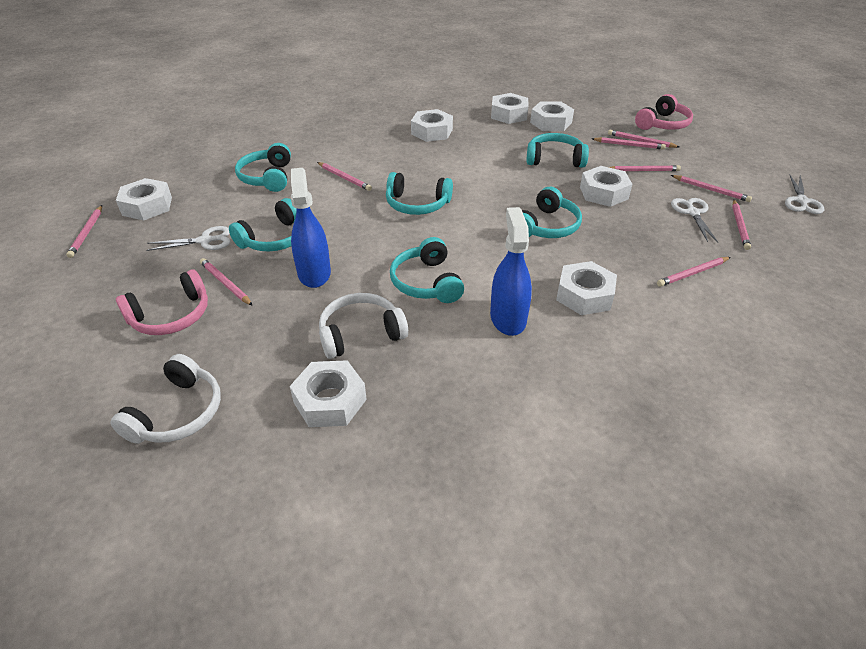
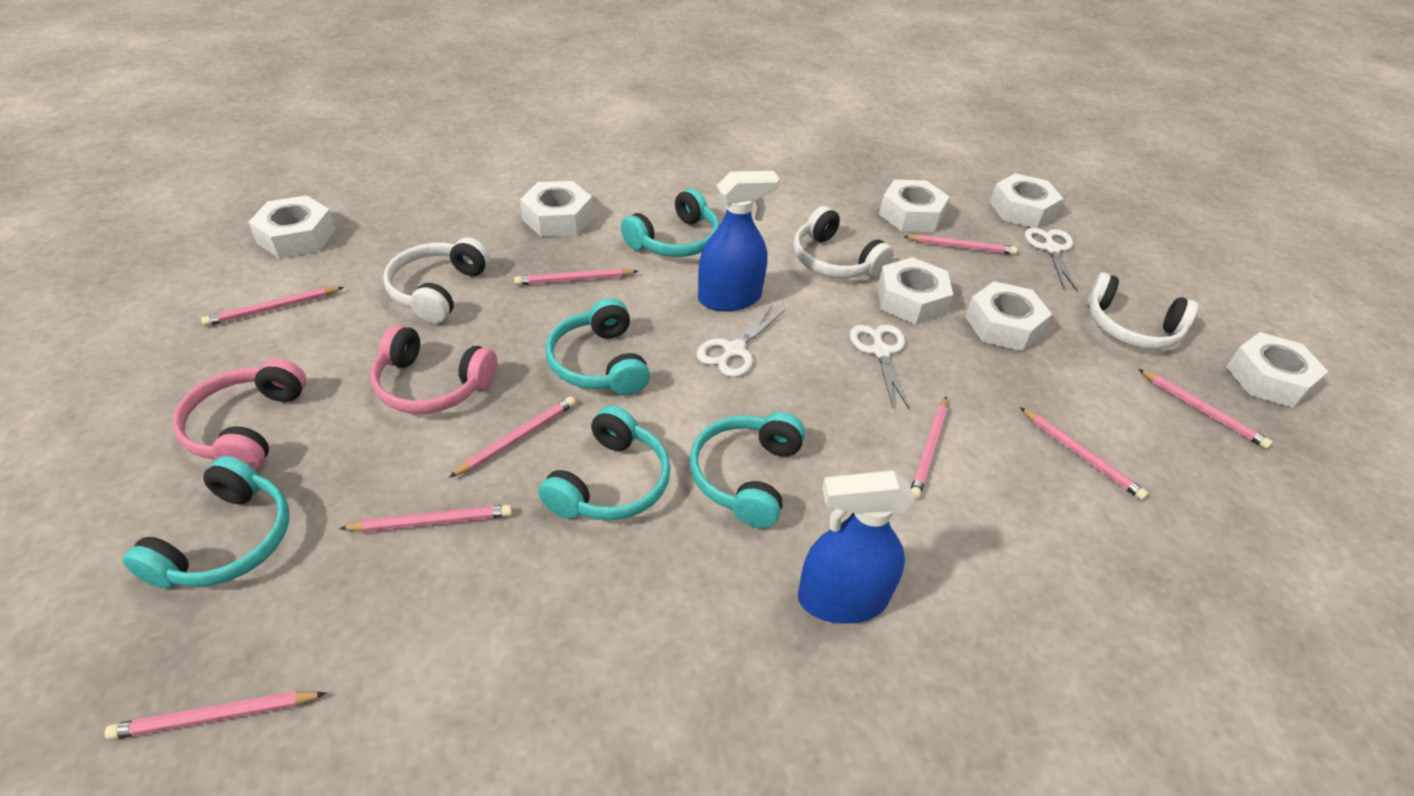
turquoise headphones: 6 -> 5
white headphones: 2 -> 3

